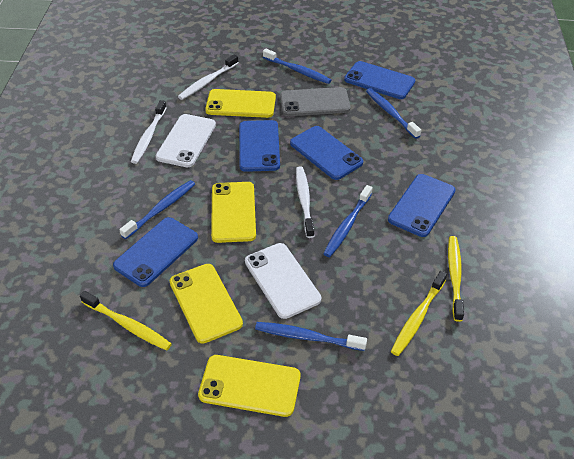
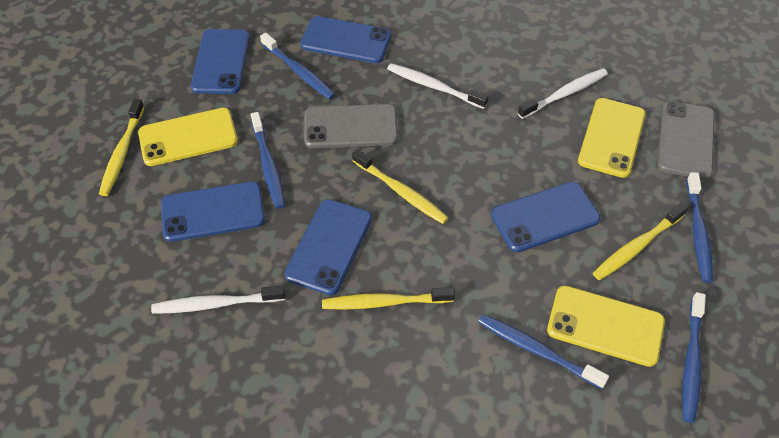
grey phone: 1 -> 2
white phone: 2 -> 0
yellow phone: 4 -> 3
yellow toothbrush: 3 -> 4

